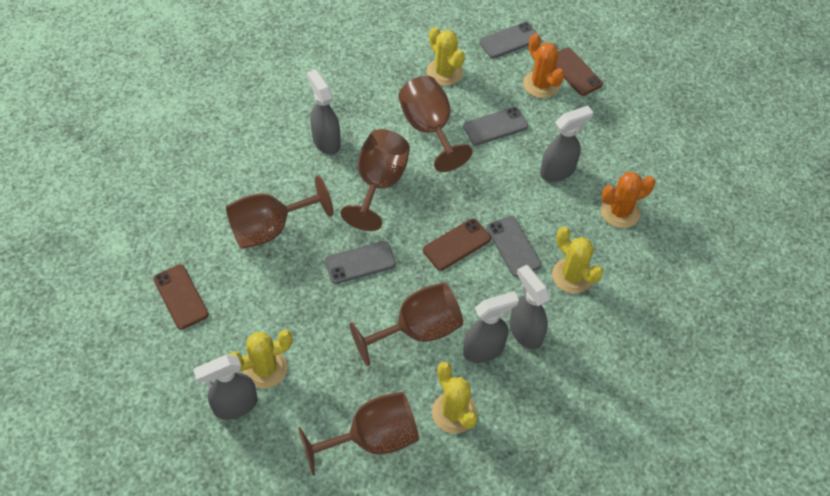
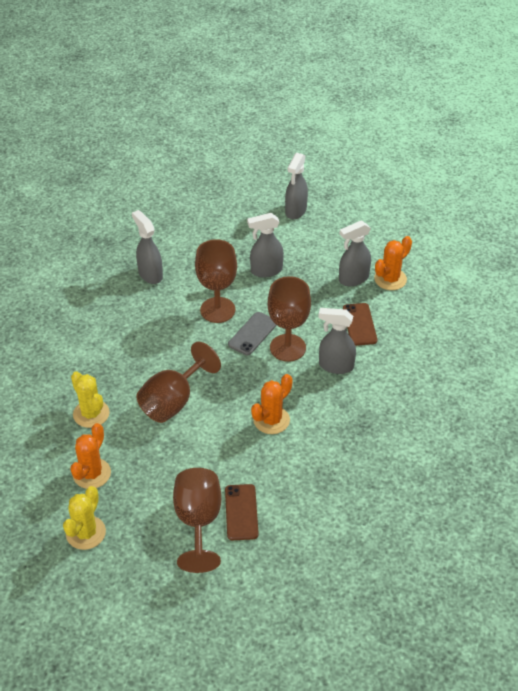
brown goblet: 5 -> 4
brown phone: 3 -> 2
grey phone: 4 -> 1
orange cactus: 2 -> 3
yellow cactus: 4 -> 2

